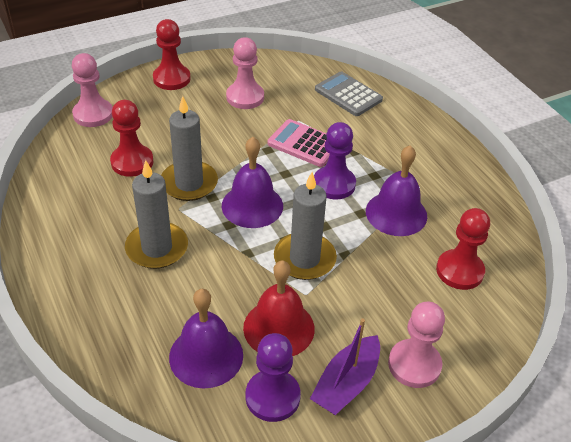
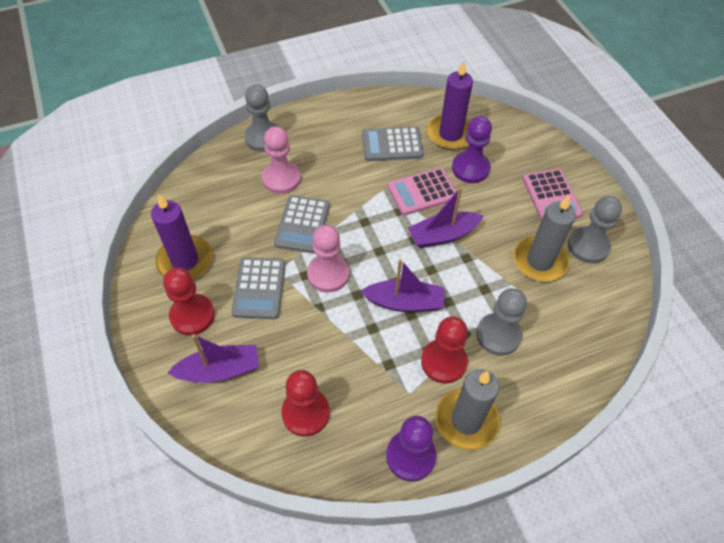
grey calculator: 1 -> 3
grey candle: 3 -> 2
grey pawn: 0 -> 3
pink calculator: 1 -> 2
pink pawn: 3 -> 2
purple bell: 3 -> 0
purple boat: 1 -> 3
purple candle: 0 -> 2
red bell: 1 -> 0

